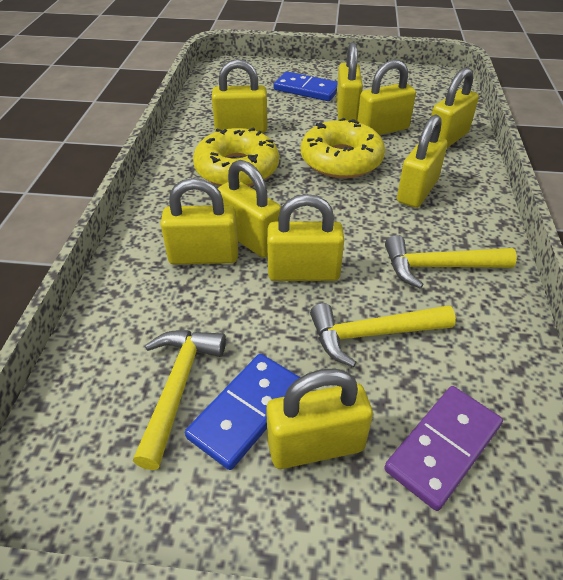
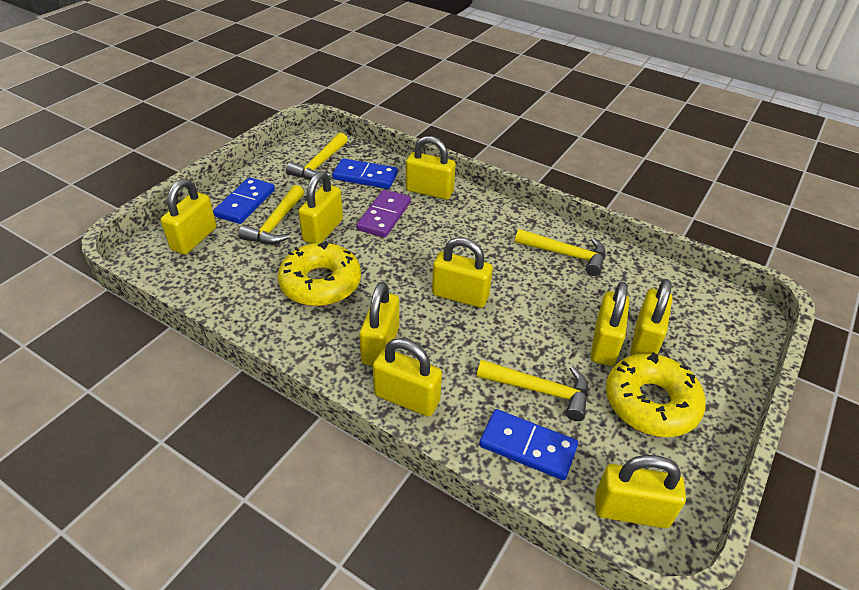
blue domino: 2 -> 3
yellow hammer: 3 -> 4

